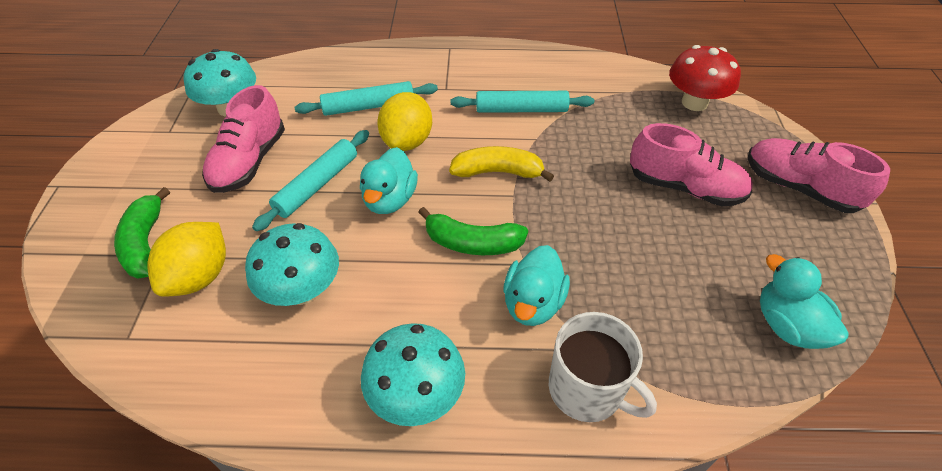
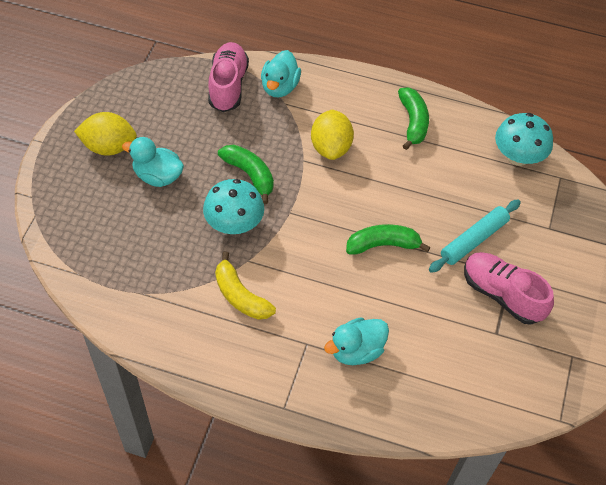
green banana: 2 -> 3
pink shoe: 3 -> 2
red mushroom: 1 -> 0
turquoise mushroom: 3 -> 2
turquoise rolling pin: 3 -> 1
white mug: 1 -> 0

